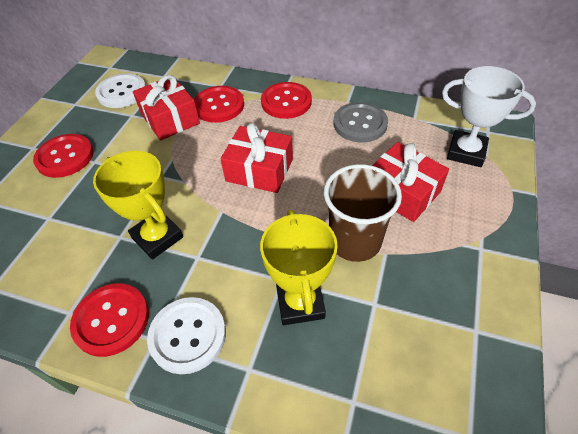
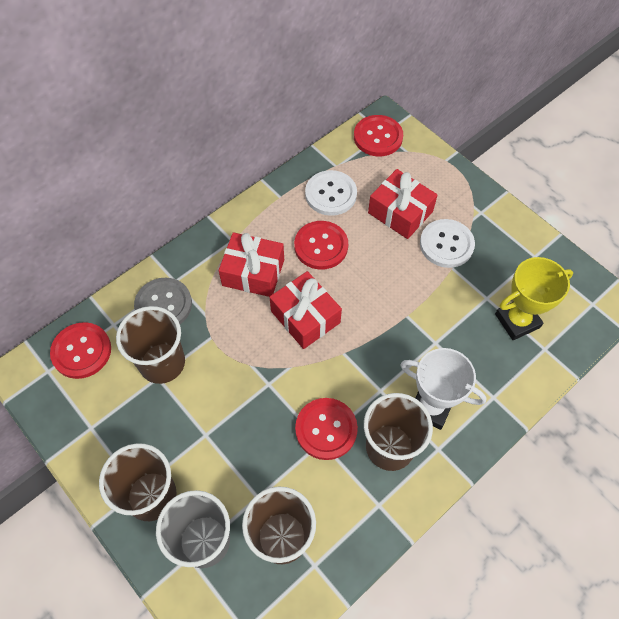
brown cup: 1 -> 4
grey cup: 0 -> 1
yellow trophy: 2 -> 1

